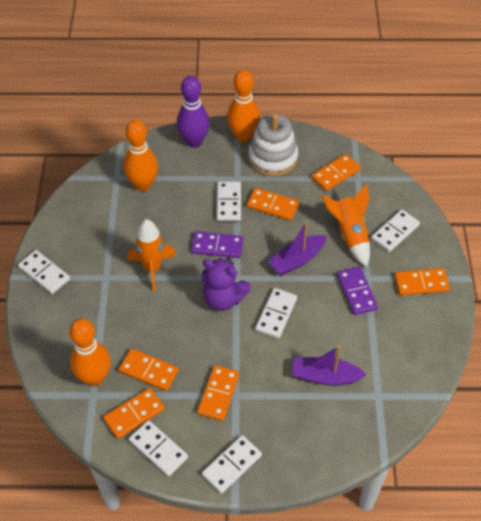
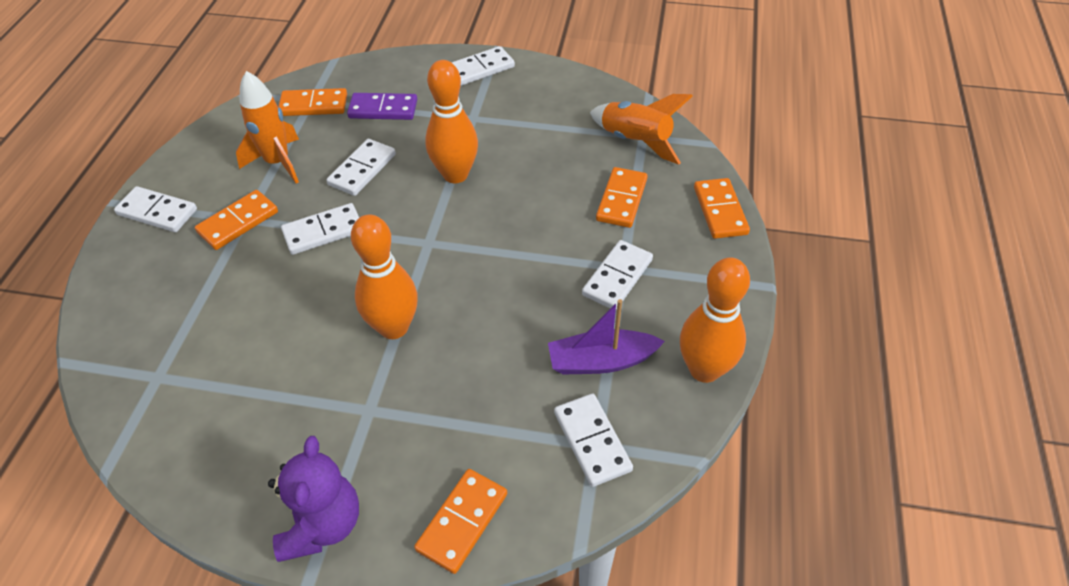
orange domino: 6 -> 5
purple boat: 2 -> 1
purple bowling pin: 1 -> 0
purple domino: 2 -> 1
white stacking toy: 1 -> 0

